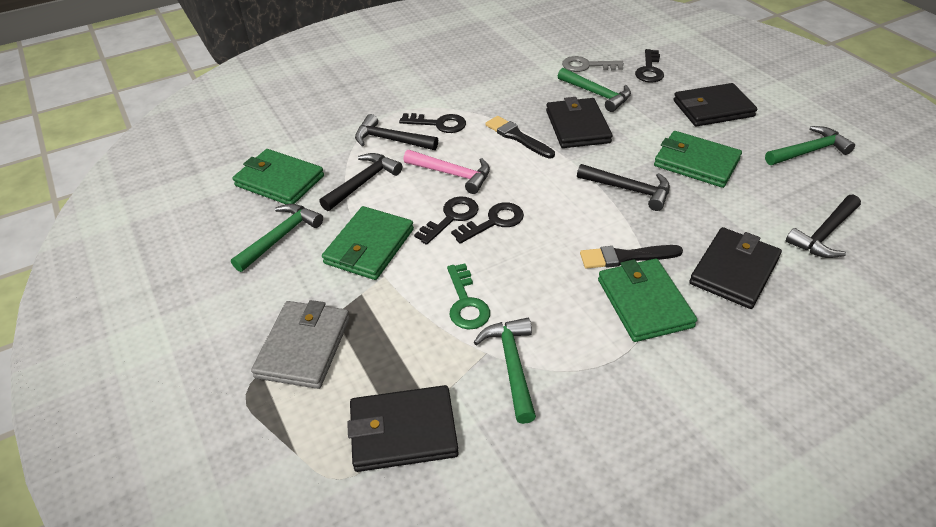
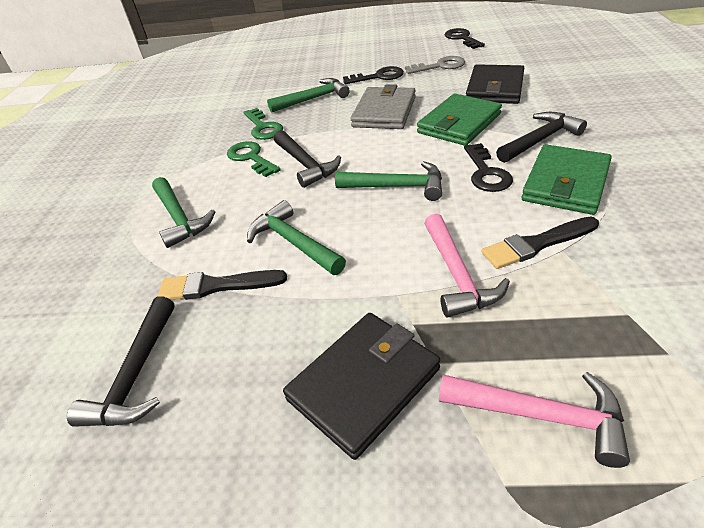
black hammer: 4 -> 3
black key: 4 -> 3
black wallet: 4 -> 2
green key: 1 -> 2
green wallet: 4 -> 2
pink hammer: 1 -> 2

